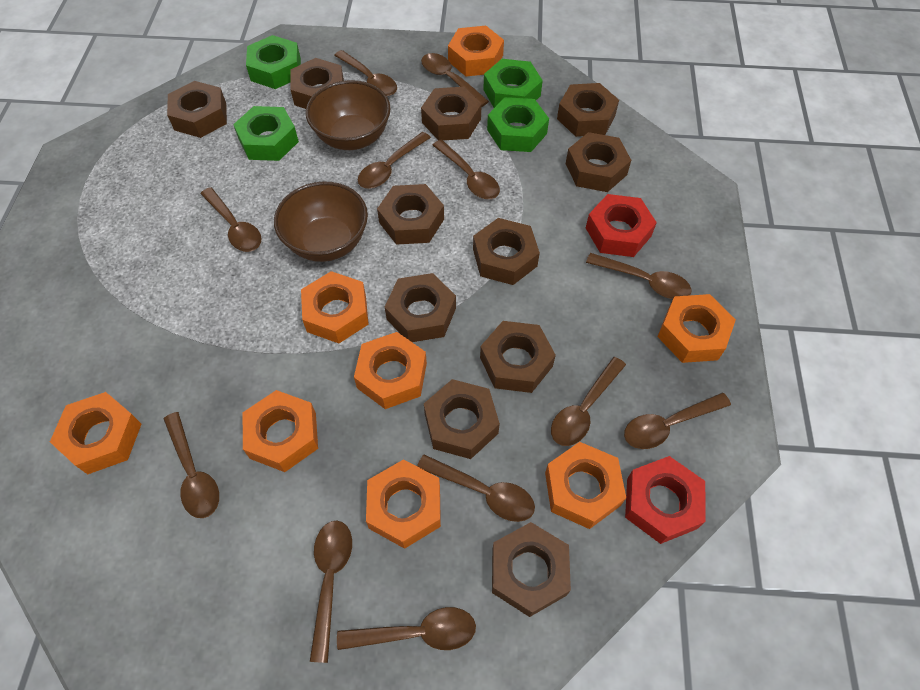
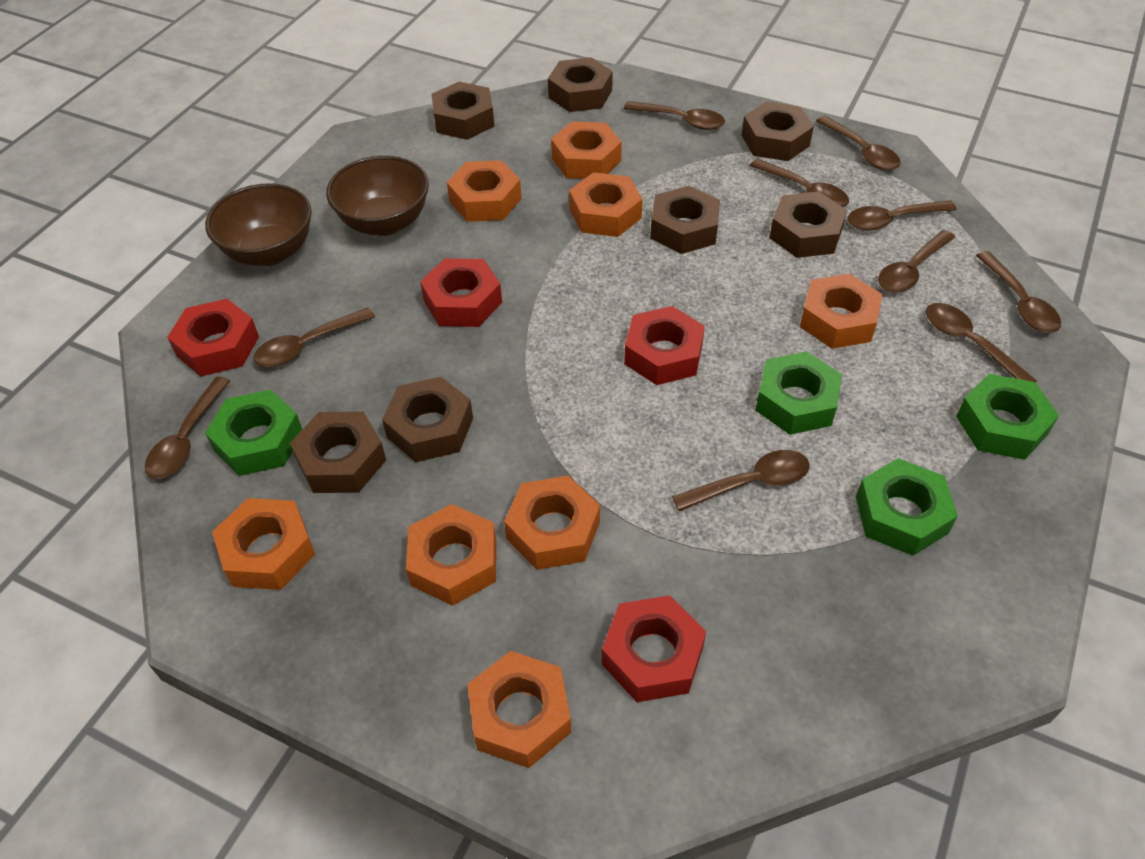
brown nut: 11 -> 7
brown spoon: 12 -> 10
red nut: 2 -> 4

